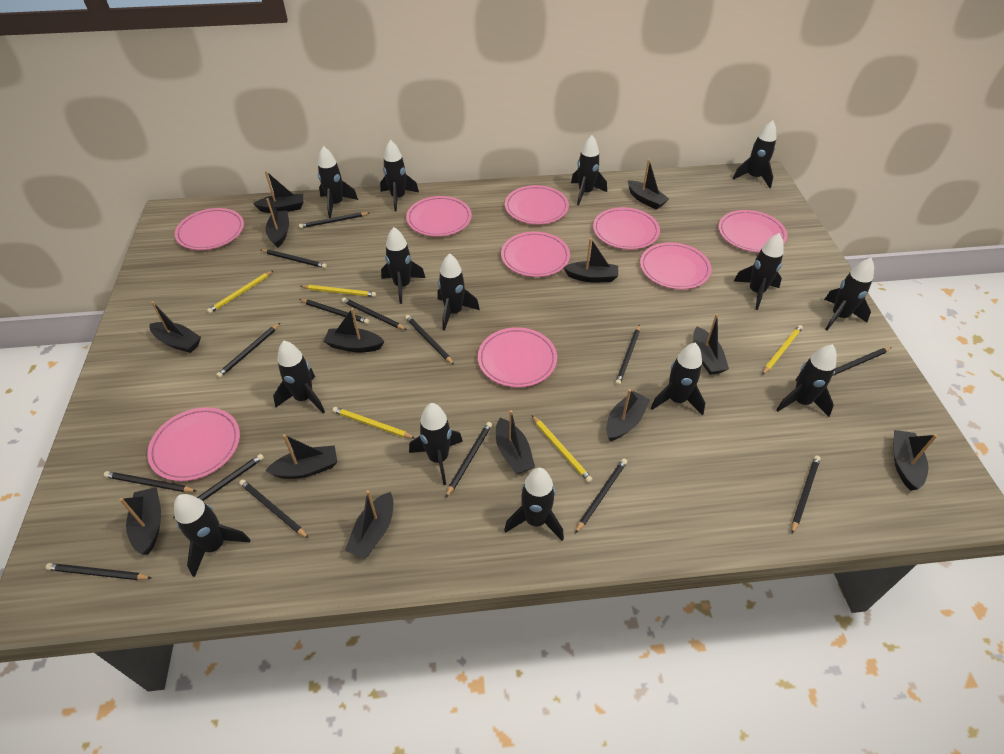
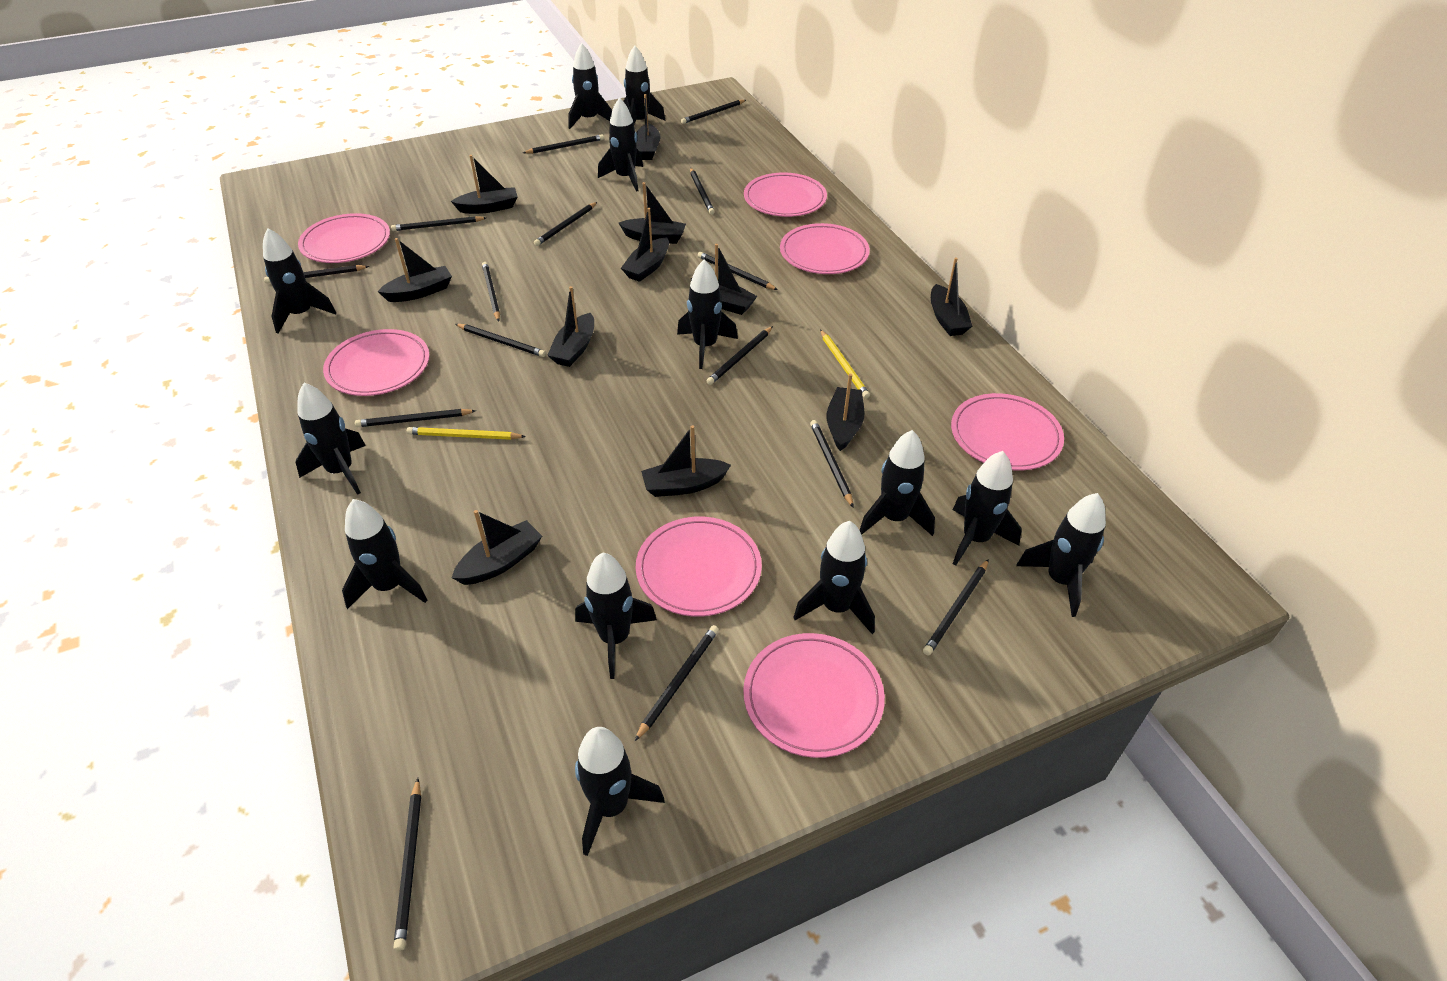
black boat: 13 -> 11
black rocket: 14 -> 13
pink plate: 9 -> 7
yellow pencil: 5 -> 2

